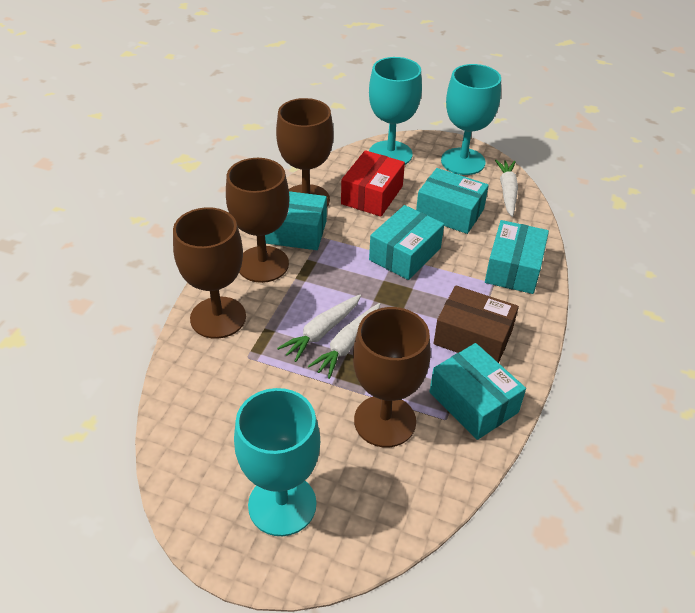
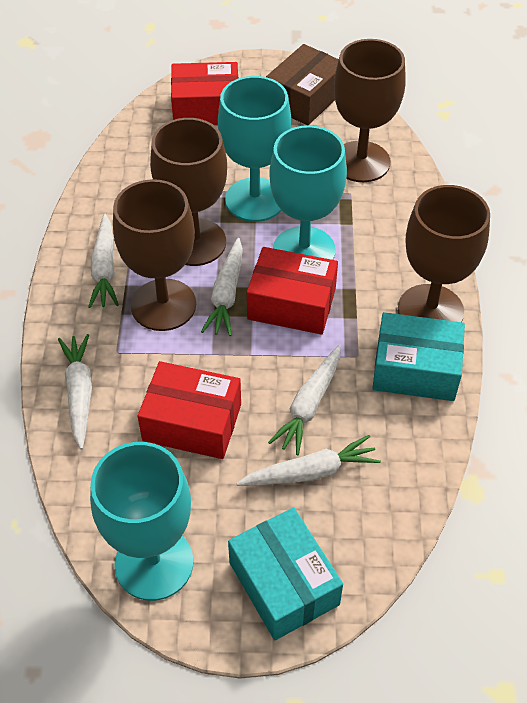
red box: 1 -> 3
turquoise box: 5 -> 2
white carrot: 3 -> 5

